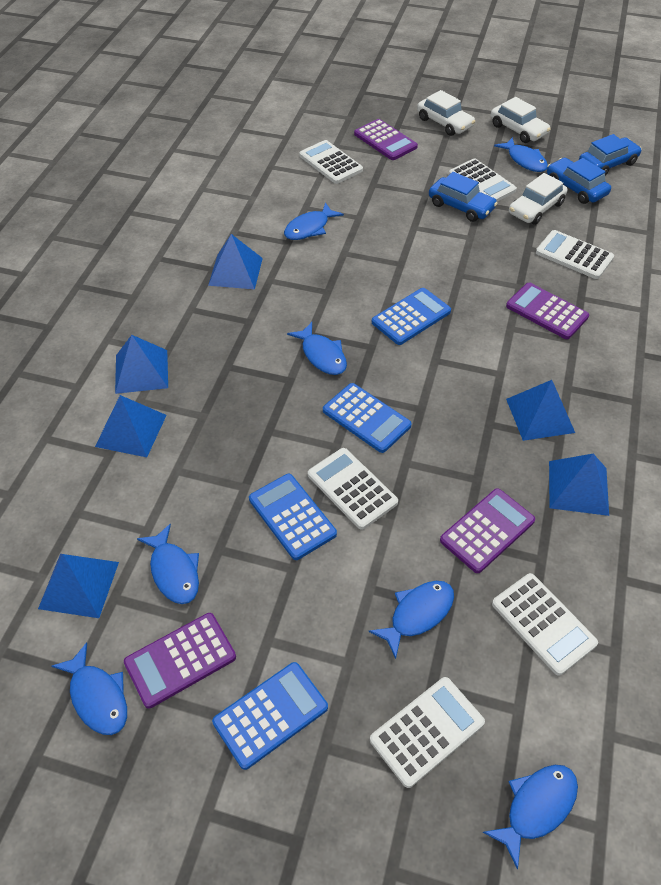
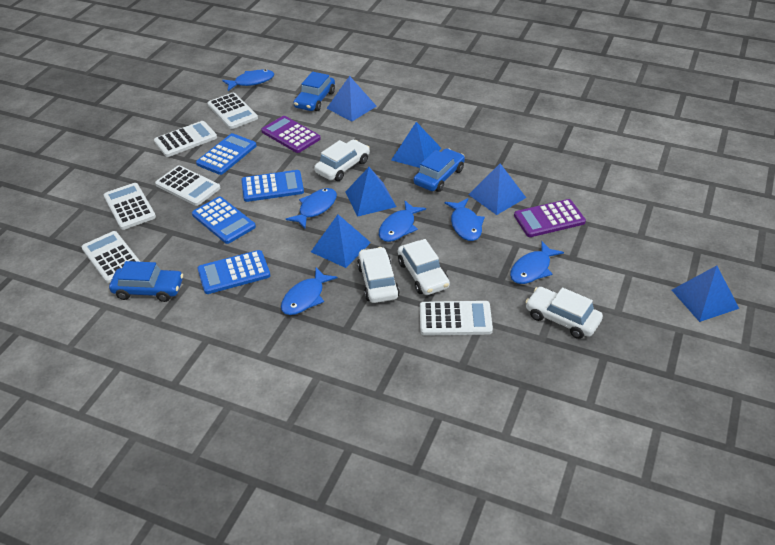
blue fish: 7 -> 6
purple calculator: 4 -> 2
white car: 3 -> 4

